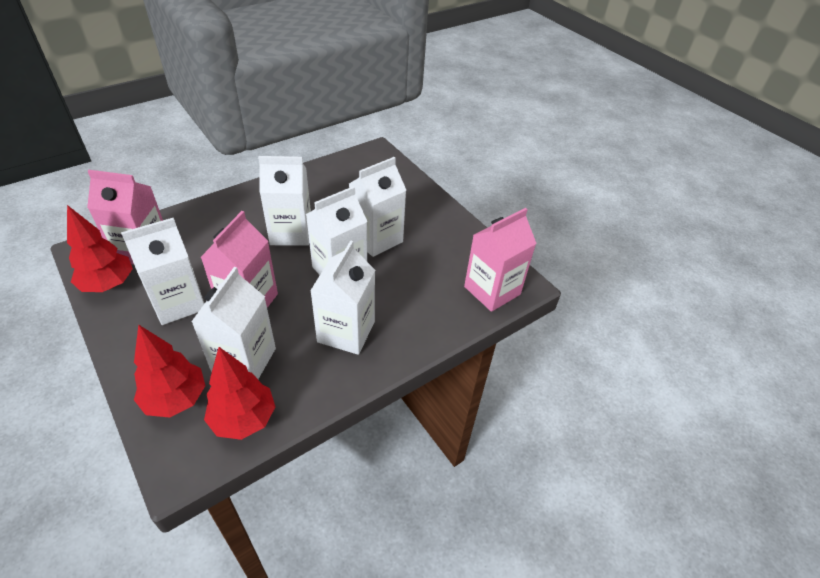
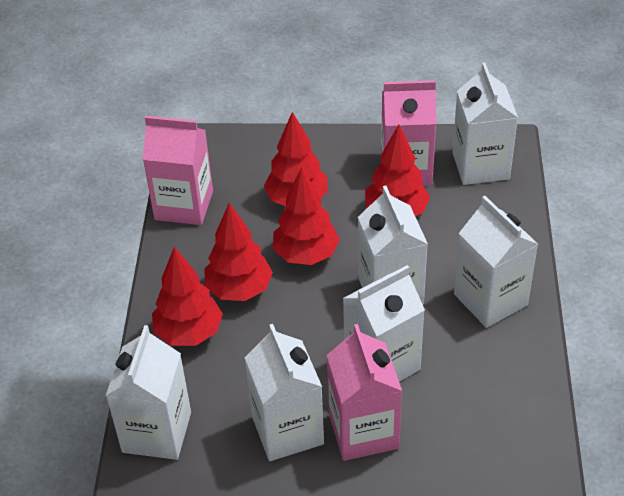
red tree: 3 -> 5

